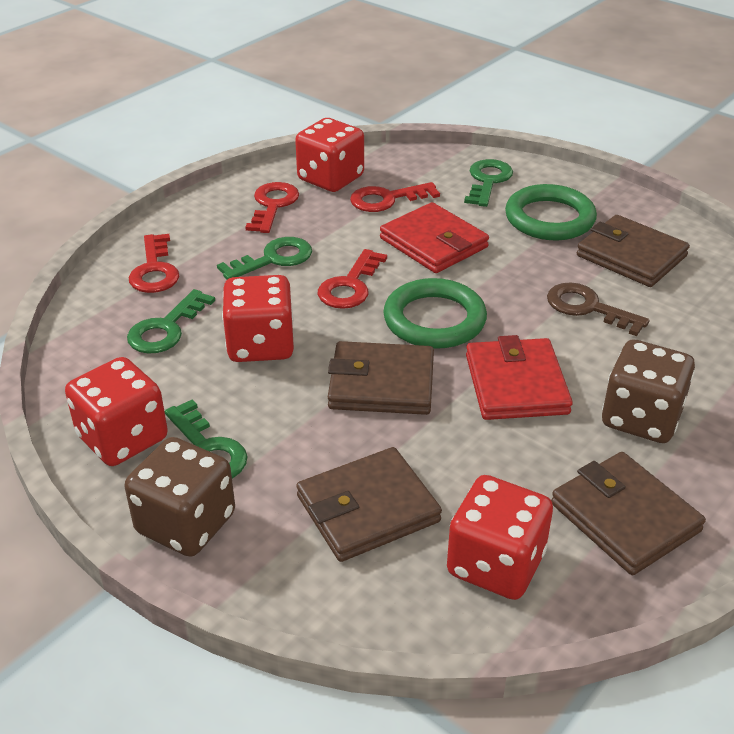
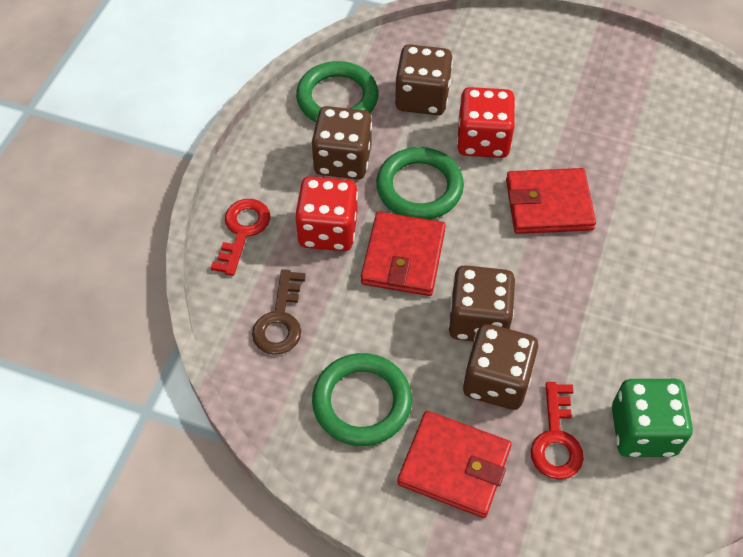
brown dice: 2 -> 4
brown wallet: 4 -> 0
green dice: 0 -> 1
green key: 4 -> 0
green ring: 2 -> 3
red dice: 4 -> 2
red key: 4 -> 2
red wallet: 2 -> 3

